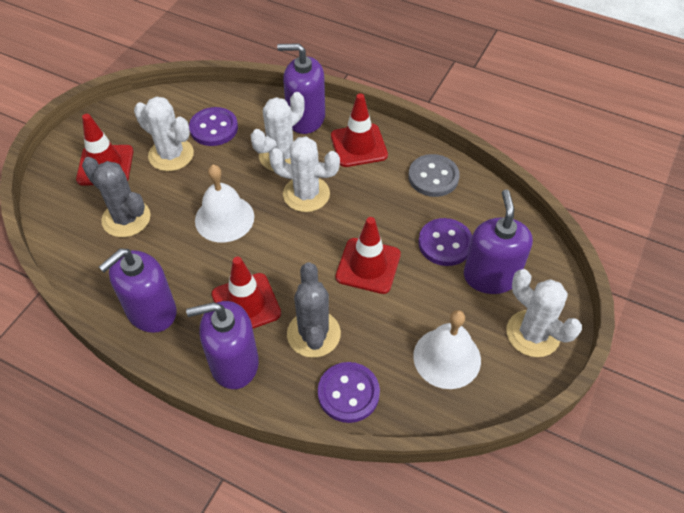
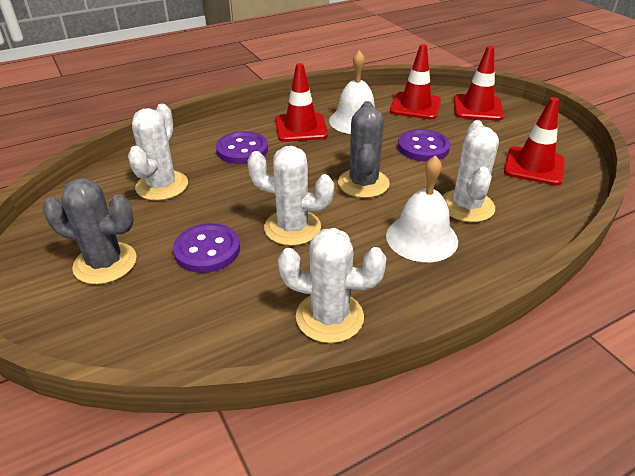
grey button: 1 -> 0
purple soap dispenser: 4 -> 0

